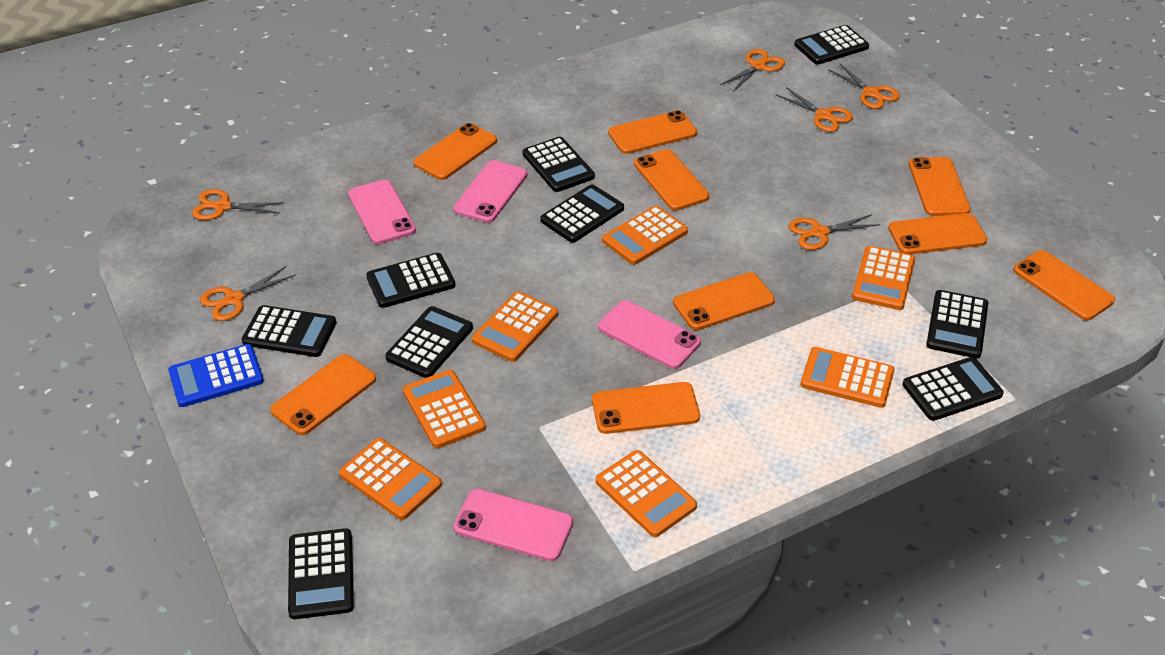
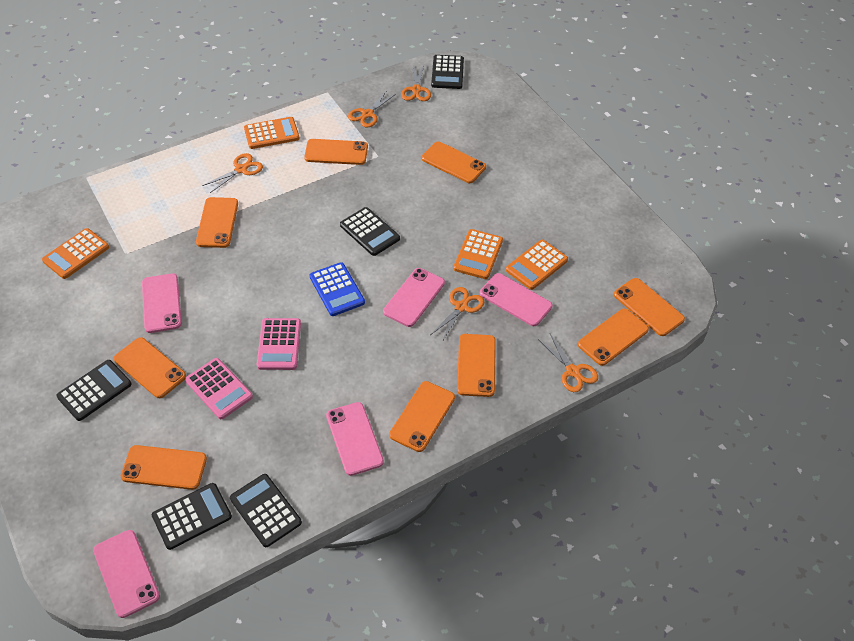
black calculator: 9 -> 5
orange calculator: 7 -> 4
orange scissors: 6 -> 5
pink calculator: 0 -> 2
pink phone: 4 -> 5

